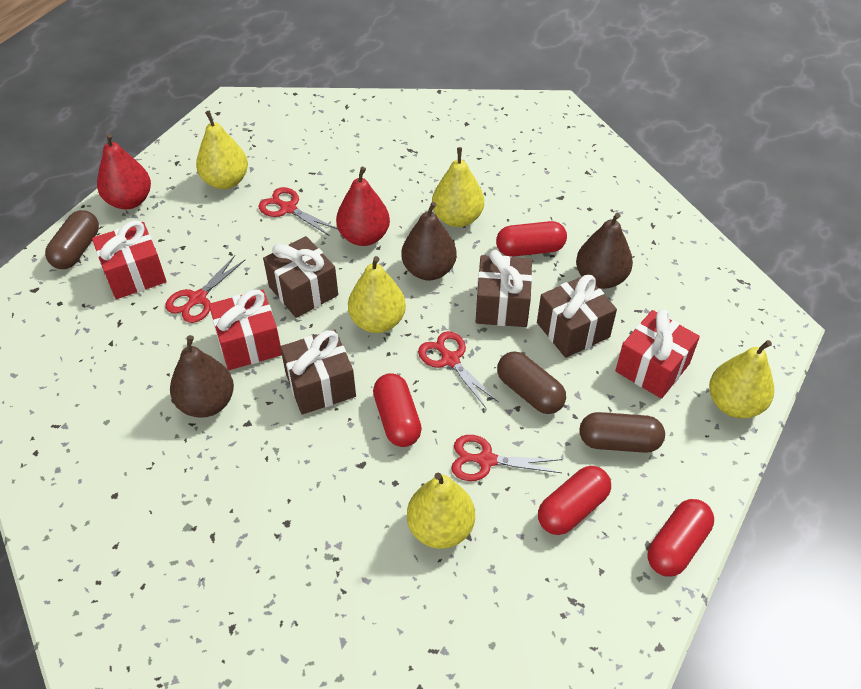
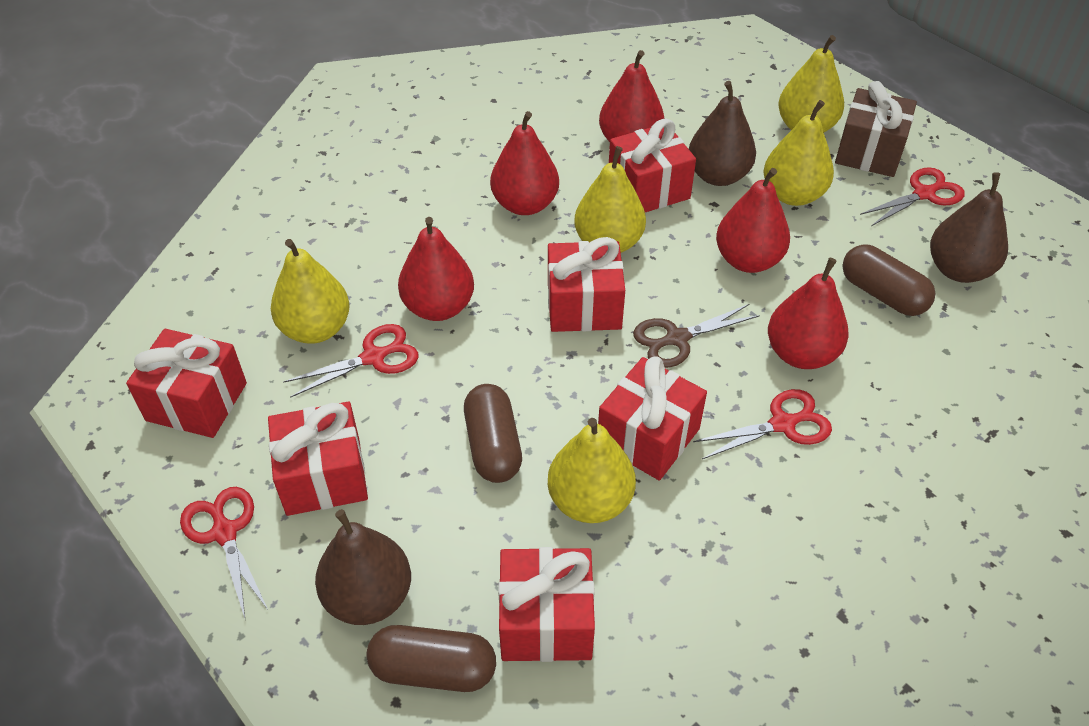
brown gift: 4 -> 1
brown scissors: 0 -> 1
red capsule: 4 -> 0
red gift: 3 -> 6
red pear: 2 -> 5

